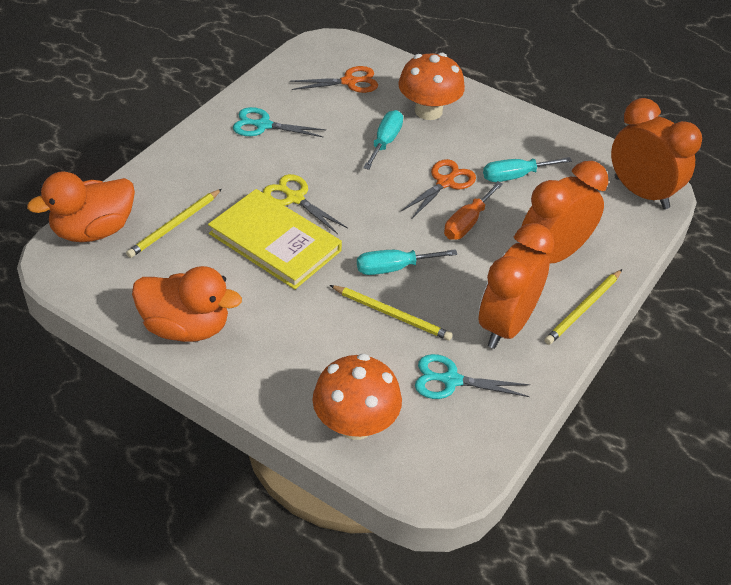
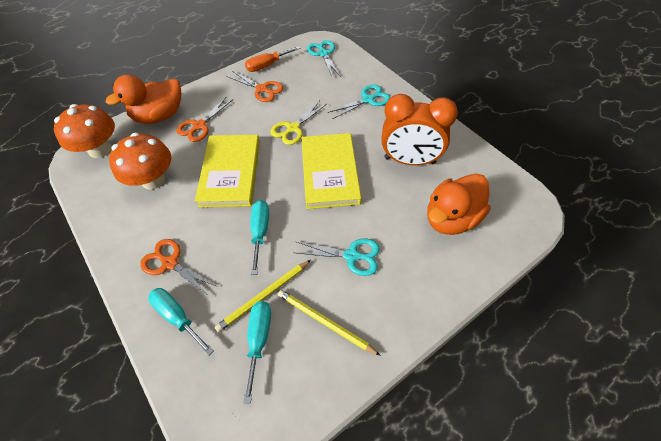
orange clock: 3 -> 1
orange scissors: 2 -> 3
turquoise scissors: 2 -> 3
yellow book: 1 -> 2
yellow pencil: 3 -> 2

